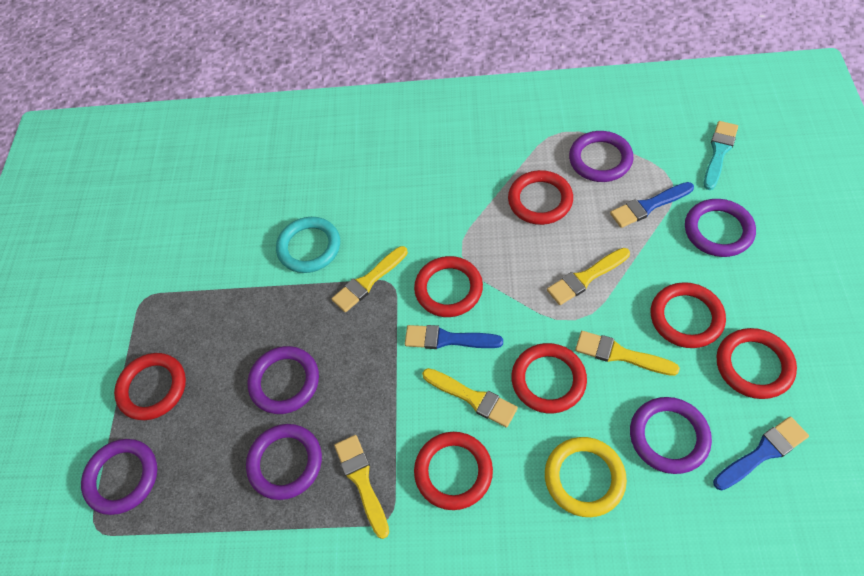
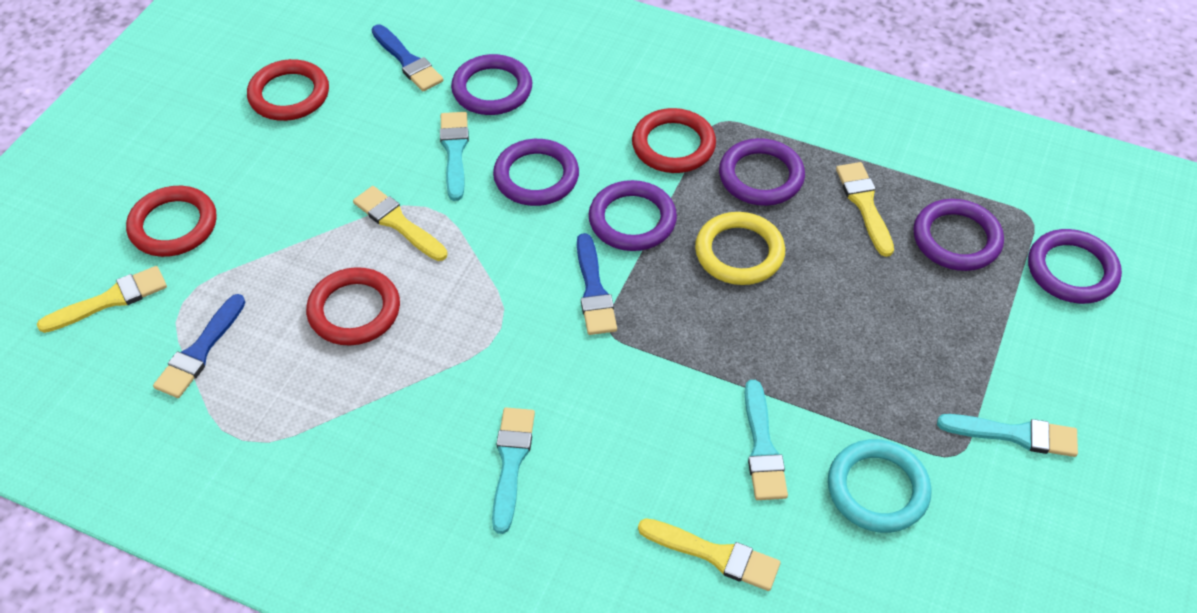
red ring: 7 -> 4
turquoise brush: 1 -> 4
yellow brush: 5 -> 4

